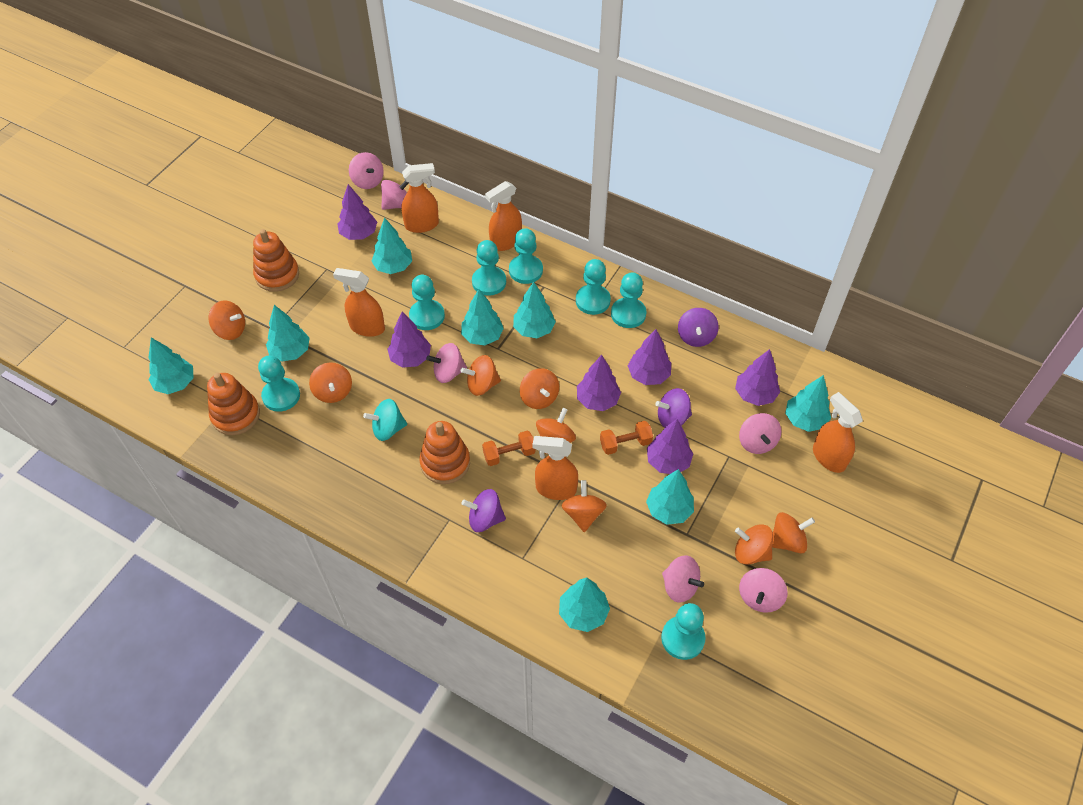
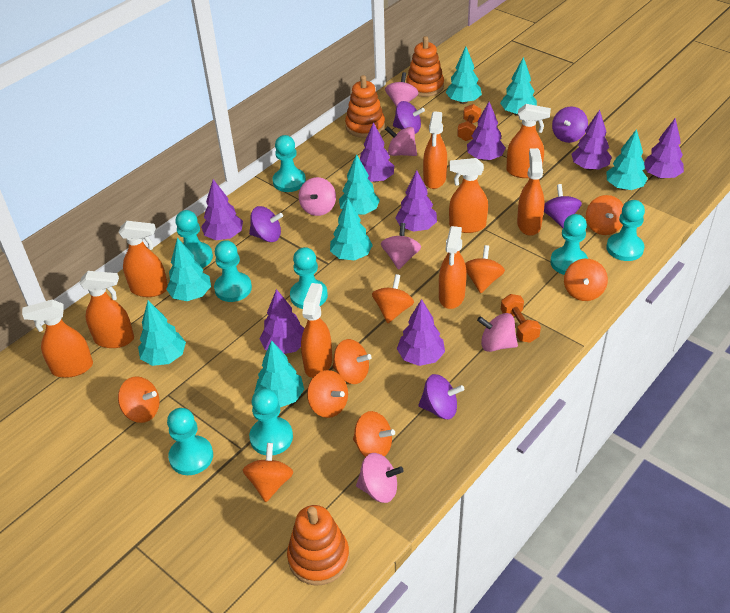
orange spinning top: 8 -> 9
orange spray bottle: 5 -> 9
purple spinning top: 3 -> 5
purple tree: 6 -> 8
turquoise pawn: 7 -> 8
turquoise spinning top: 1 -> 0

